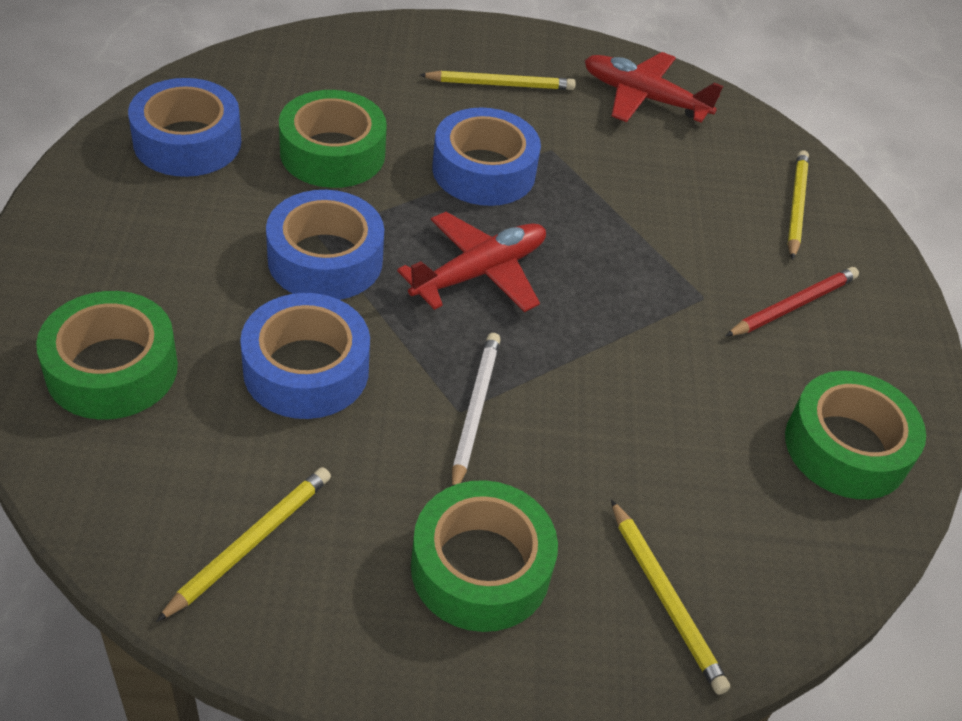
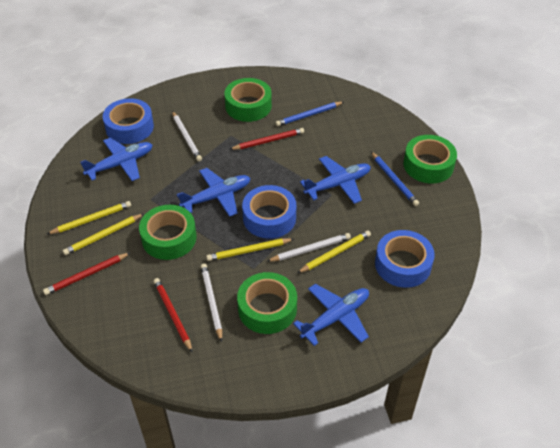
blue pencil: 0 -> 2
blue plane: 0 -> 4
blue tape: 4 -> 3
red pencil: 1 -> 3
red plane: 2 -> 0
white pencil: 1 -> 3

